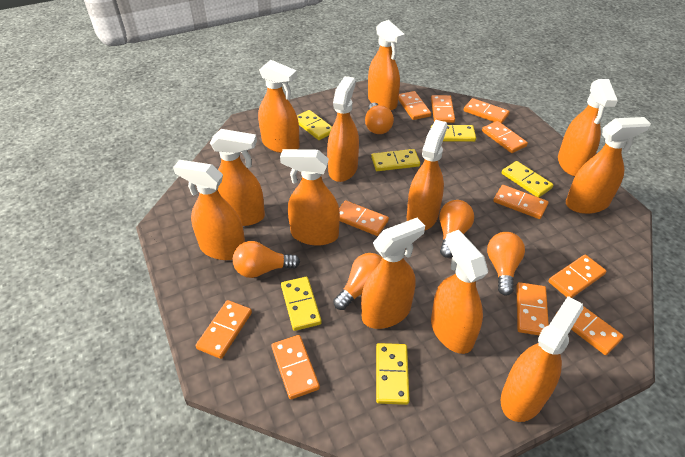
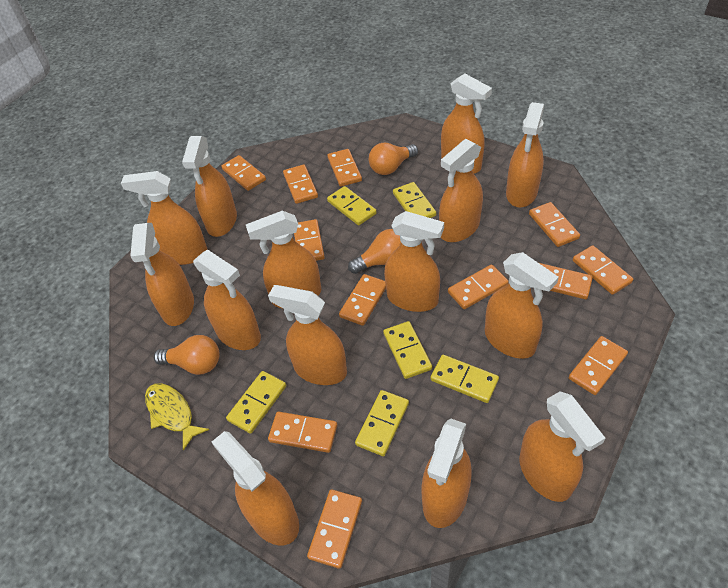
orange domino: 11 -> 12
orange light bulb: 5 -> 3
orange spray bottle: 12 -> 14
yellow fish: 0 -> 1

